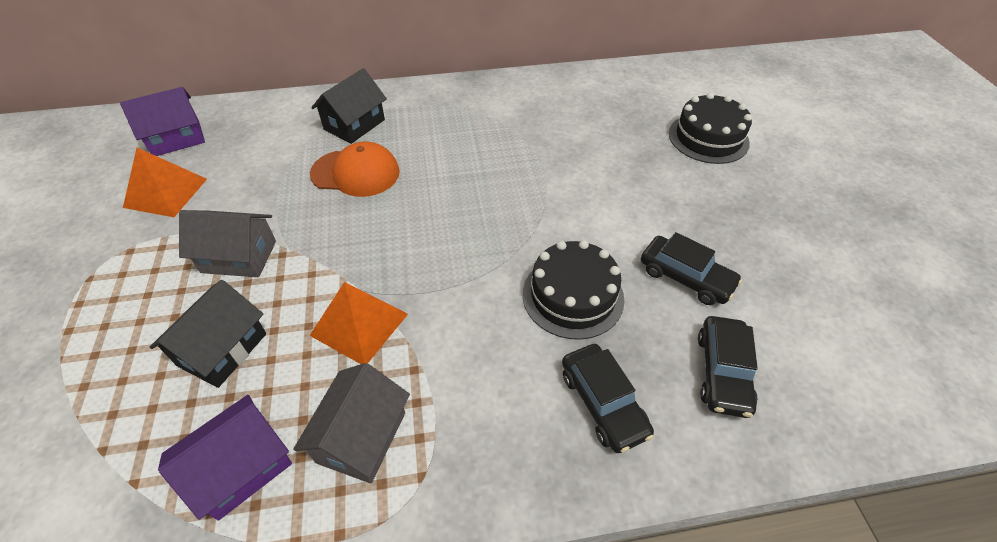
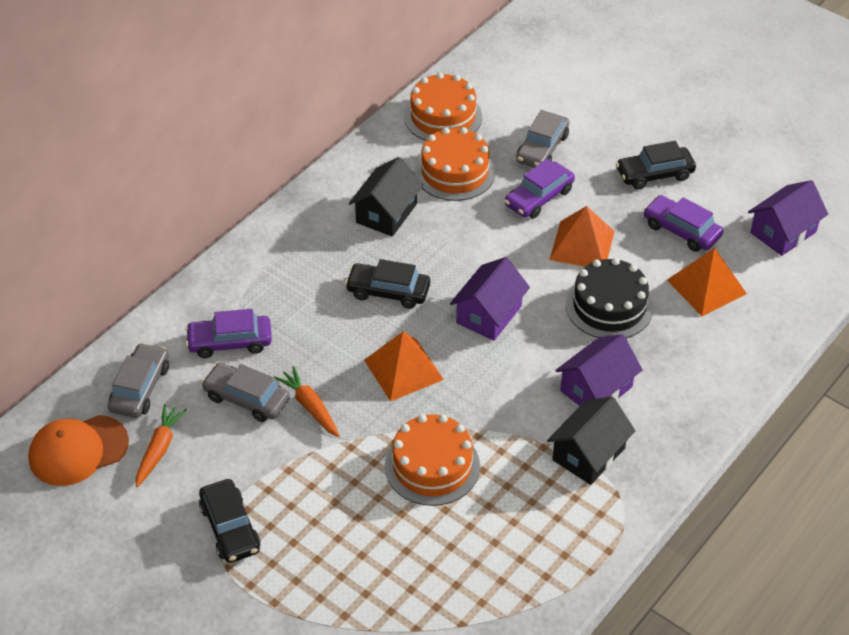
black cake: 2 -> 1
grey car: 0 -> 3
grey house: 2 -> 0
orange cake: 0 -> 3
orange carrot: 0 -> 2
orange pyramid: 2 -> 3
purple car: 0 -> 3
purple house: 2 -> 3

